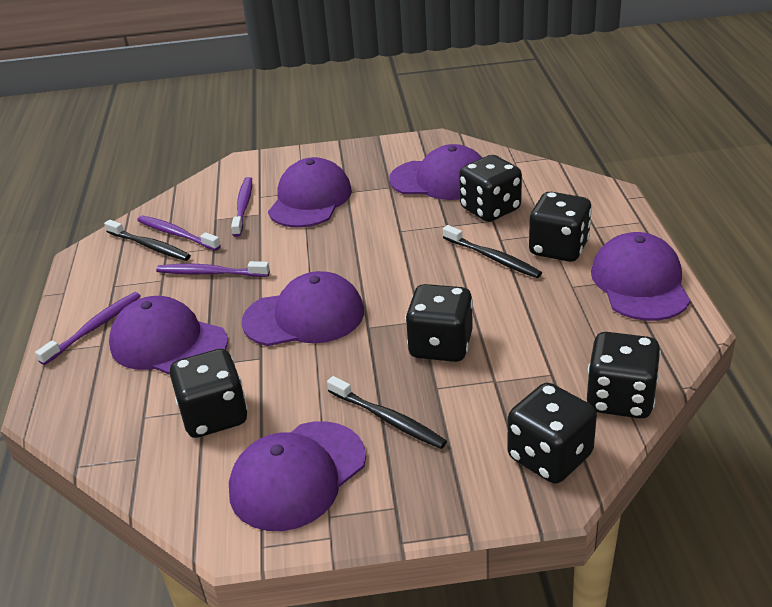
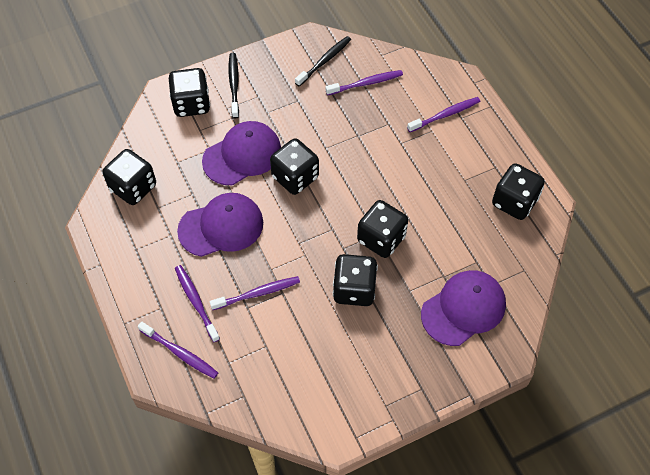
black toothbrush: 3 -> 2
purple cap: 6 -> 3
purple toothbrush: 4 -> 5

